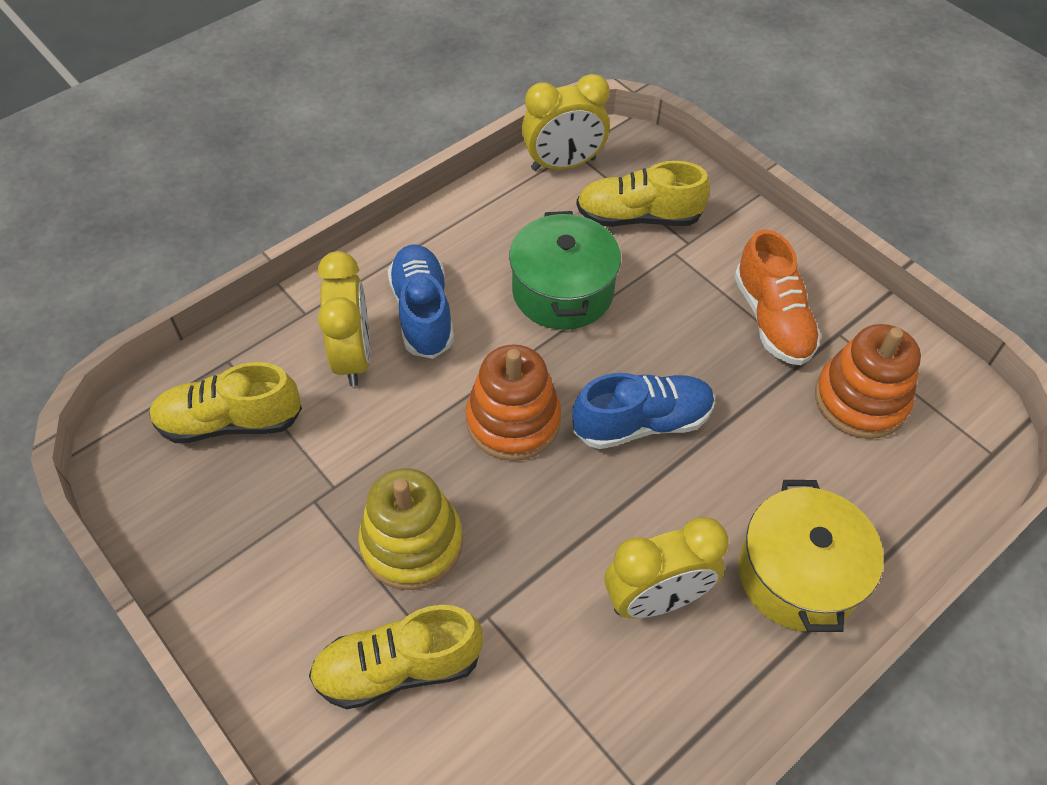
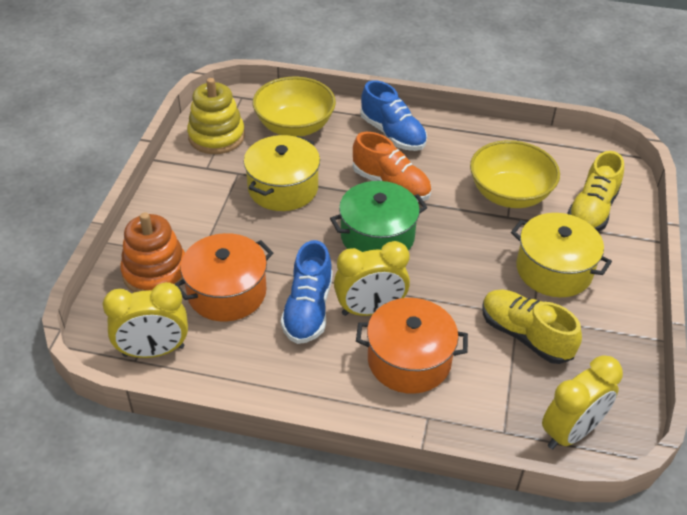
orange pot: 0 -> 2
orange stacking toy: 2 -> 1
yellow bowl: 0 -> 2
yellow pot: 1 -> 2
yellow shoe: 3 -> 2

